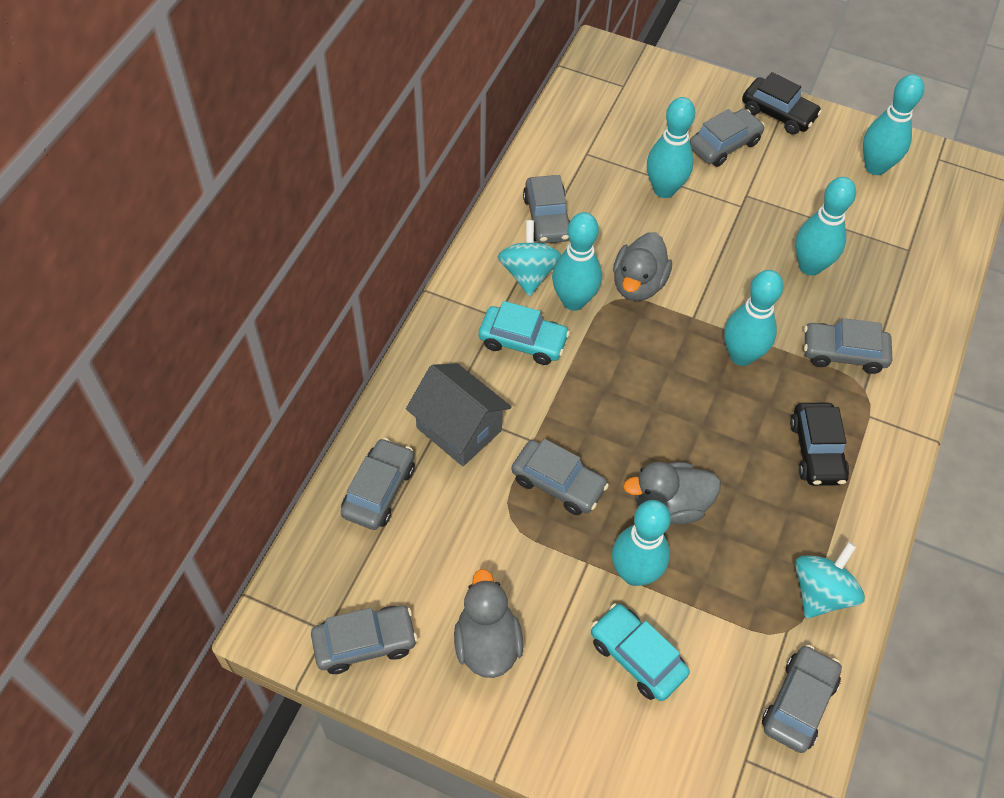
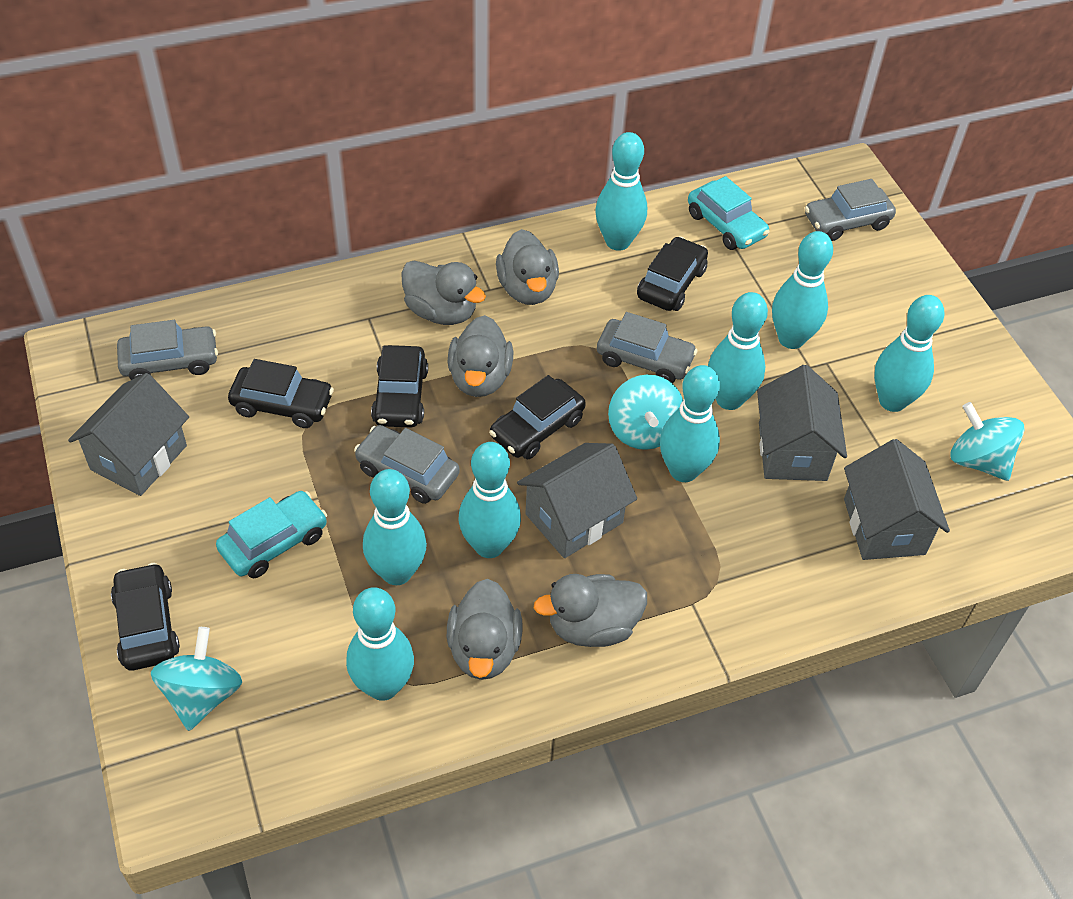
black car: 2 -> 5
grey car: 7 -> 4
grey duck: 3 -> 5
grey house: 1 -> 4
turquoise bowling pin: 6 -> 8
turquoise spinning top: 2 -> 3

